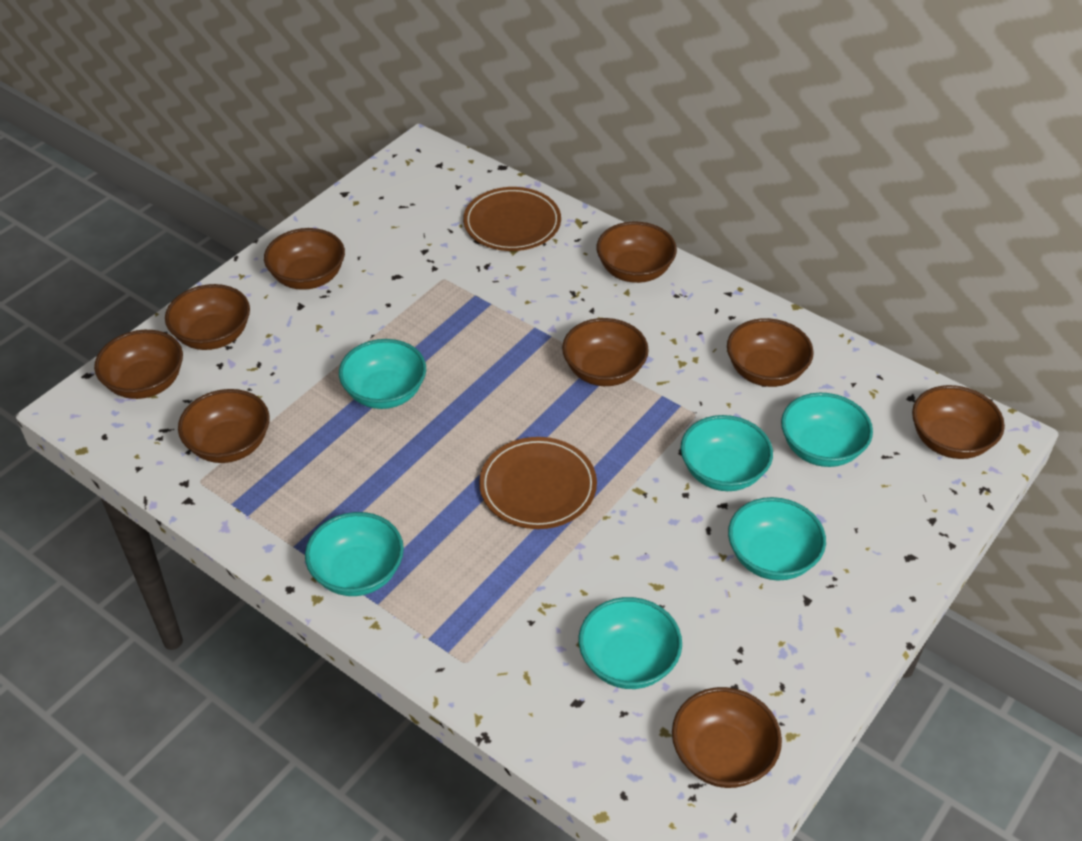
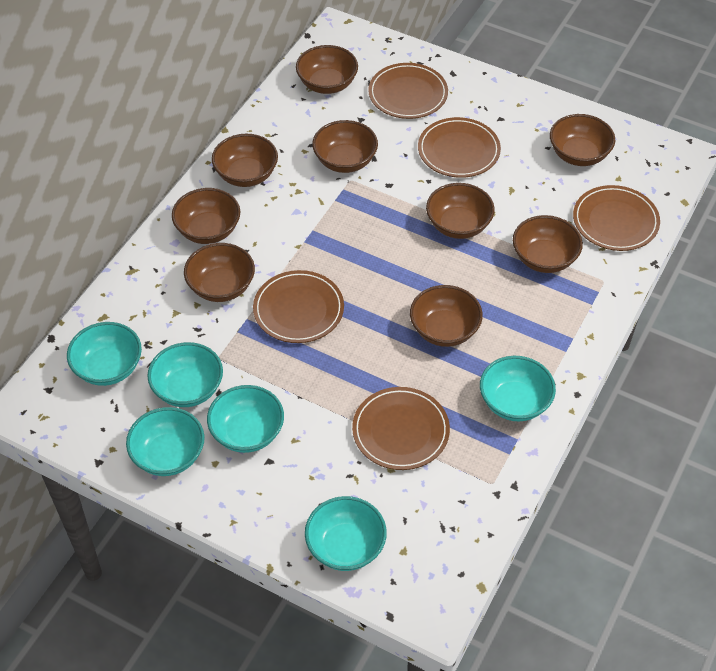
brown plate: 2 -> 5

